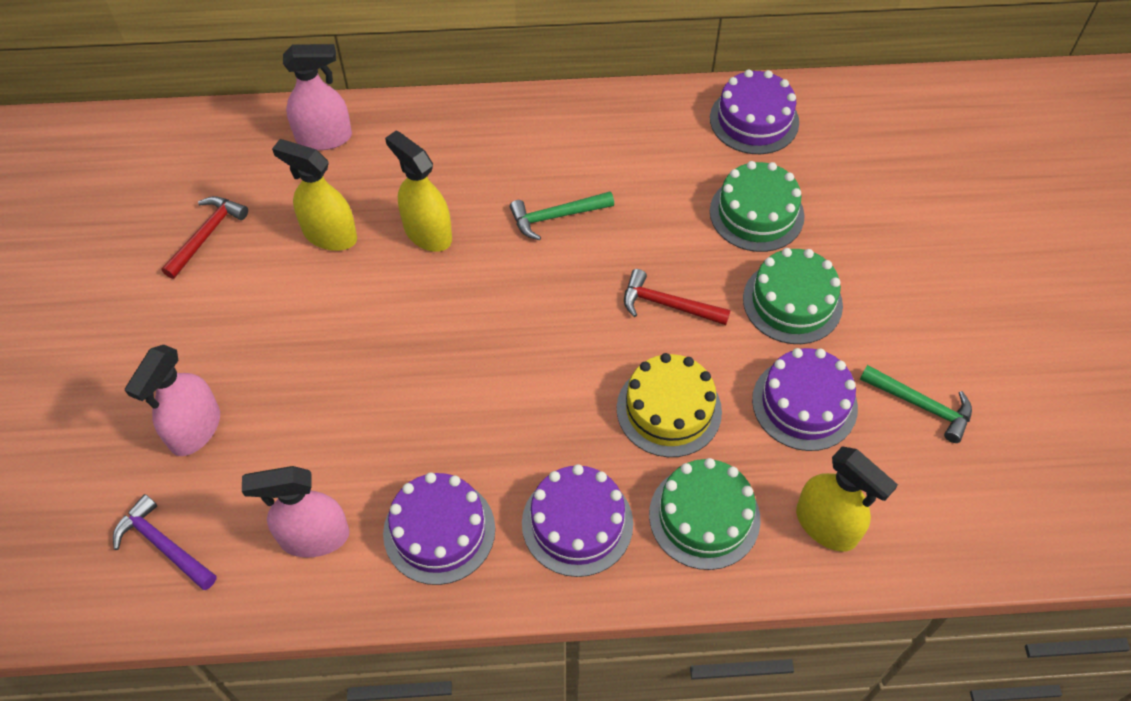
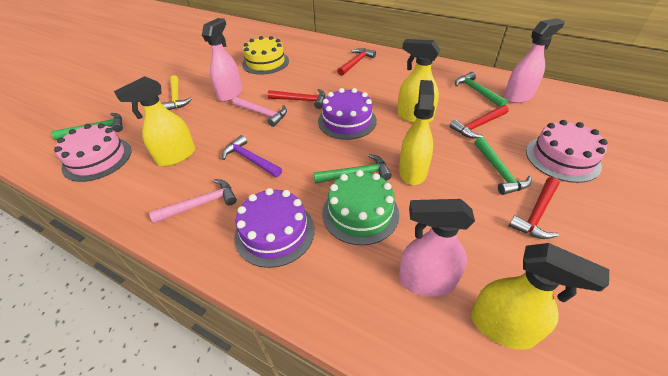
green cake: 3 -> 1
green hammer: 2 -> 4
pink cake: 0 -> 2
pink hammer: 0 -> 2
purple cake: 4 -> 2
red hammer: 2 -> 4
yellow hammer: 0 -> 1
yellow spray bottle: 3 -> 4

